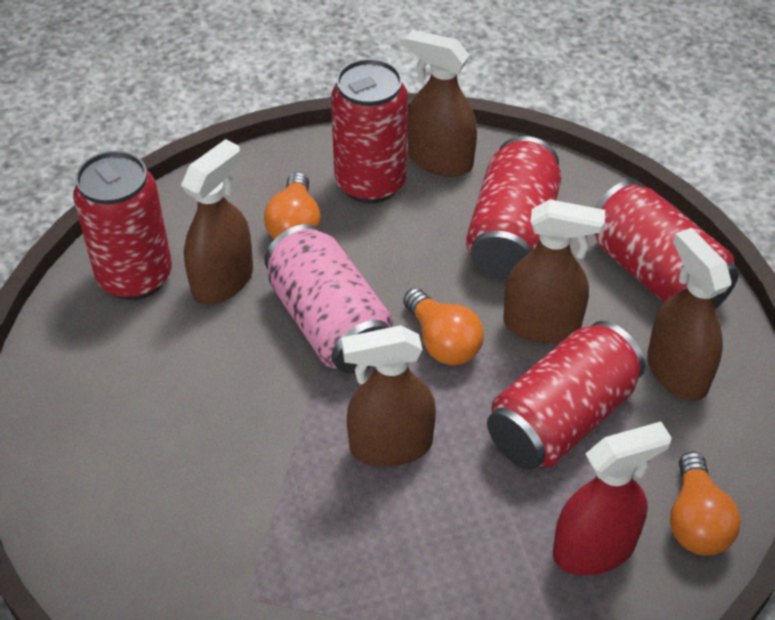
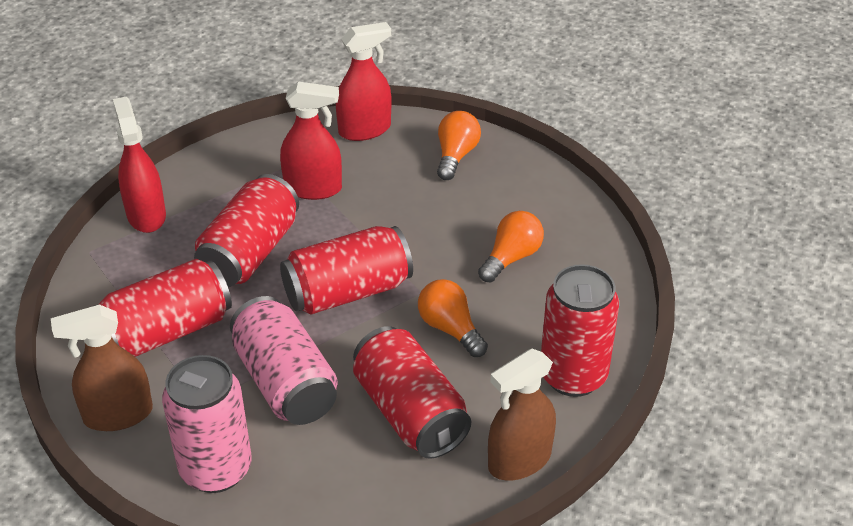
brown spray bottle: 5 -> 2
pink can: 1 -> 2
red spray bottle: 1 -> 3

